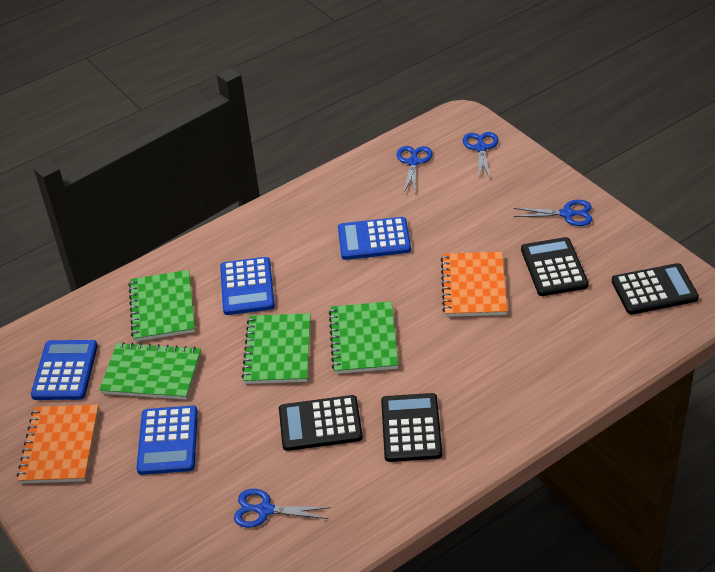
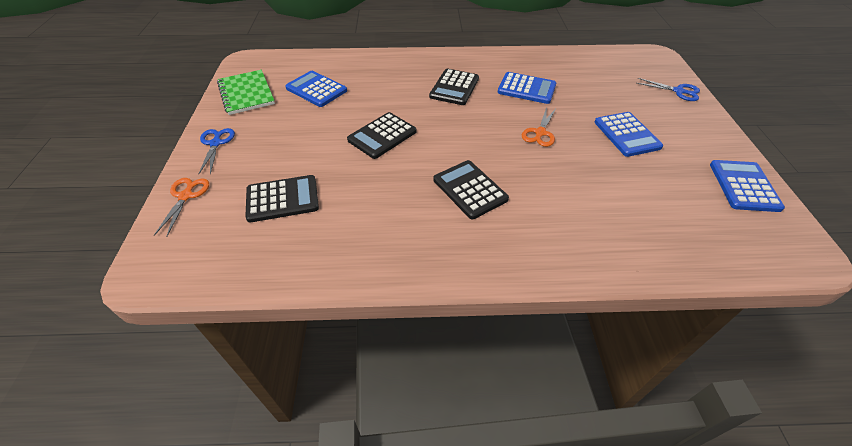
blue scissors: 4 -> 2
green notebook: 4 -> 1
orange notebook: 2 -> 0
orange scissors: 0 -> 2

